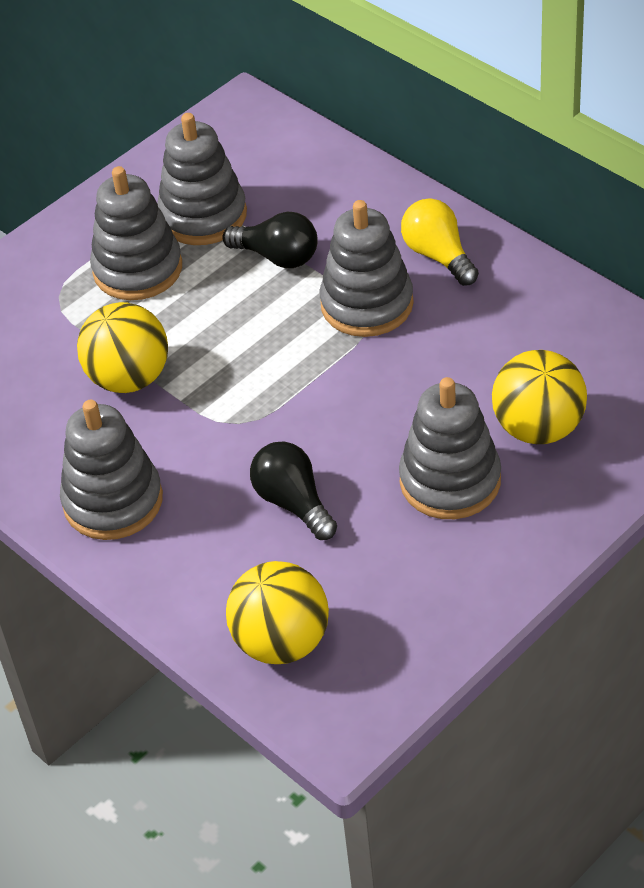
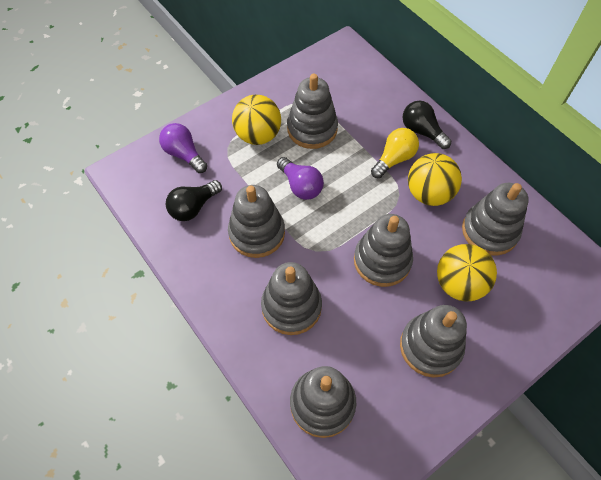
grey stacking toy: 5 -> 7
purple light bulb: 0 -> 2

